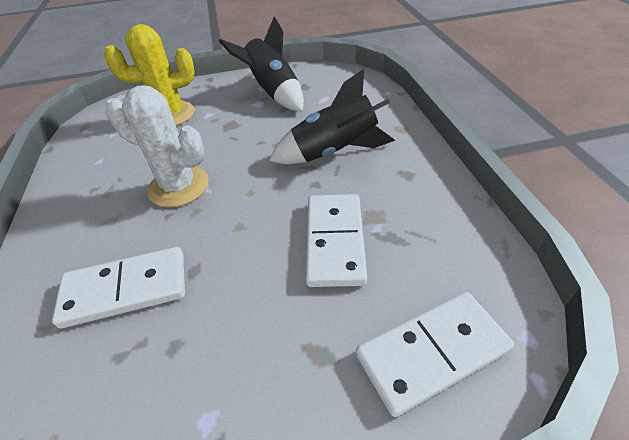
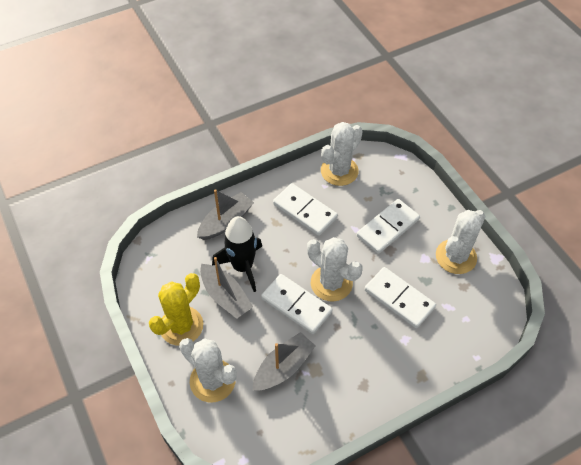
black rocket: 2 -> 1
grey boat: 0 -> 3
white cactus: 1 -> 4
white domino: 3 -> 4

